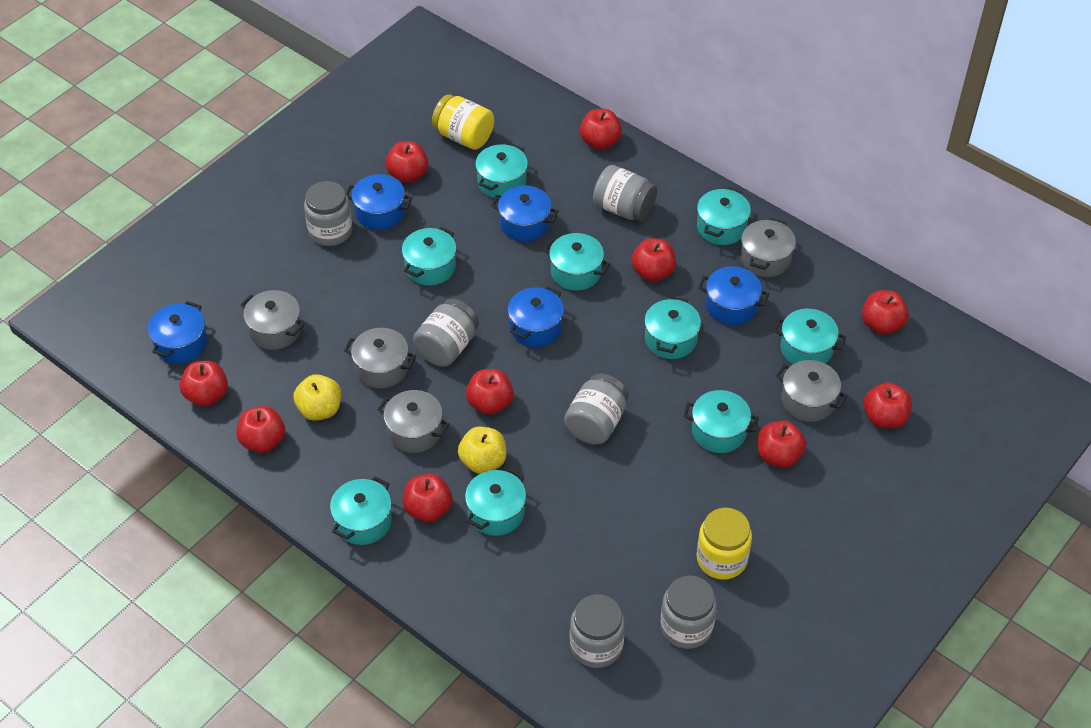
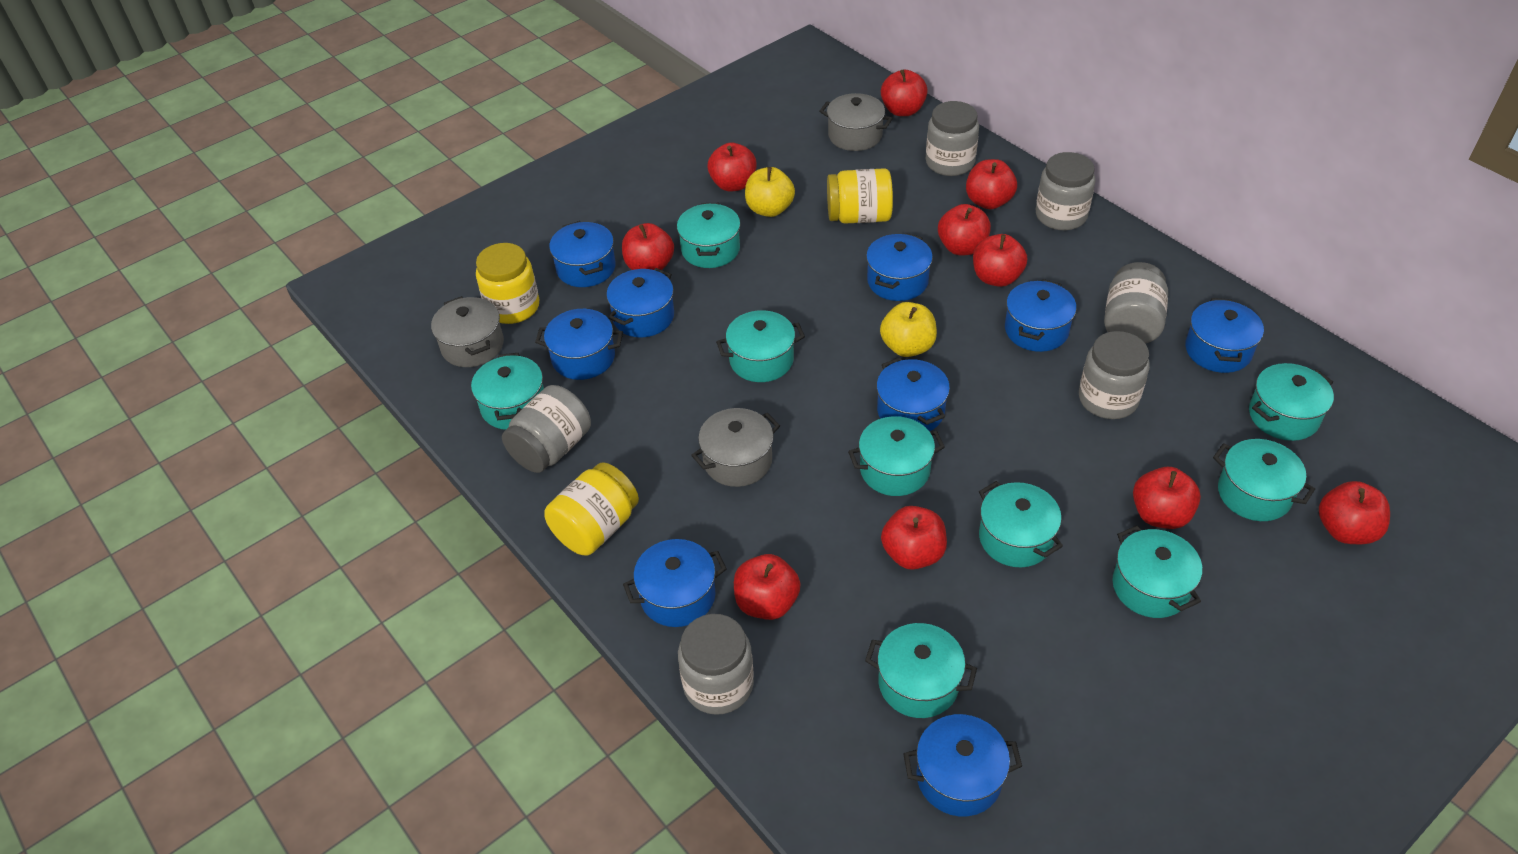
blue pot: 5 -> 9
grey pot: 5 -> 3
yellow jar: 2 -> 3

